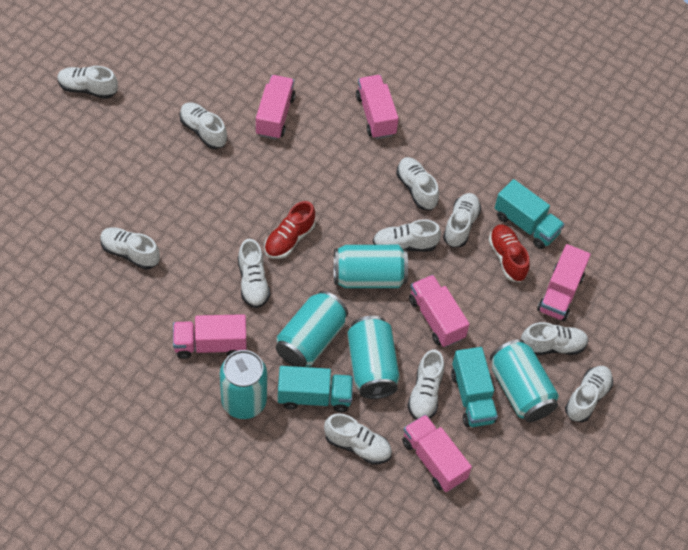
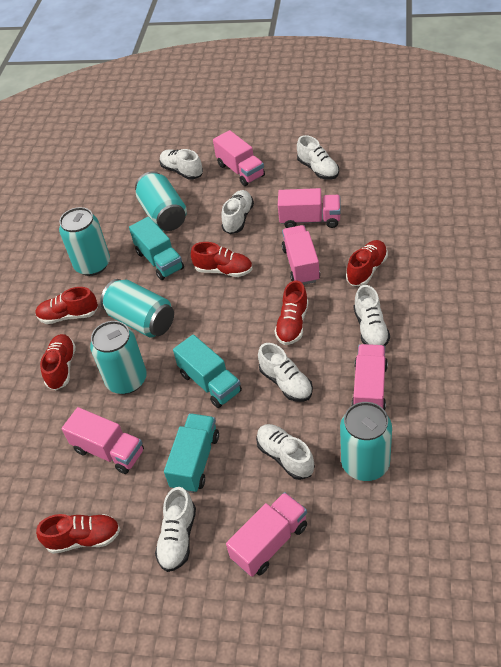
red shoe: 2 -> 6
white shoe: 11 -> 7

